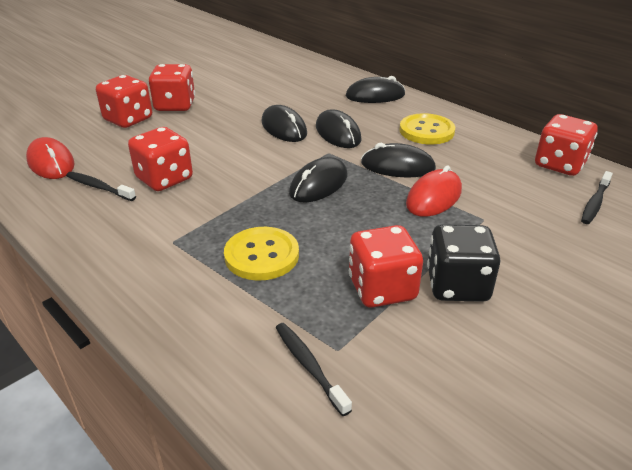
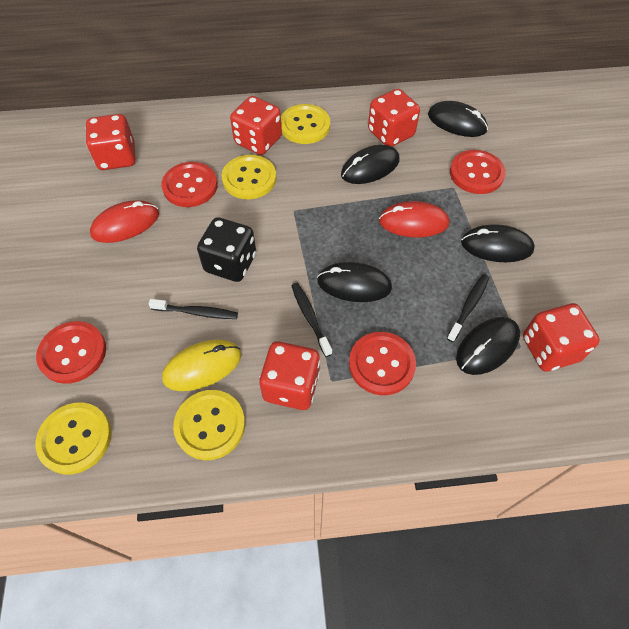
red button: 0 -> 4
yellow button: 2 -> 4
yellow mouse: 0 -> 1

